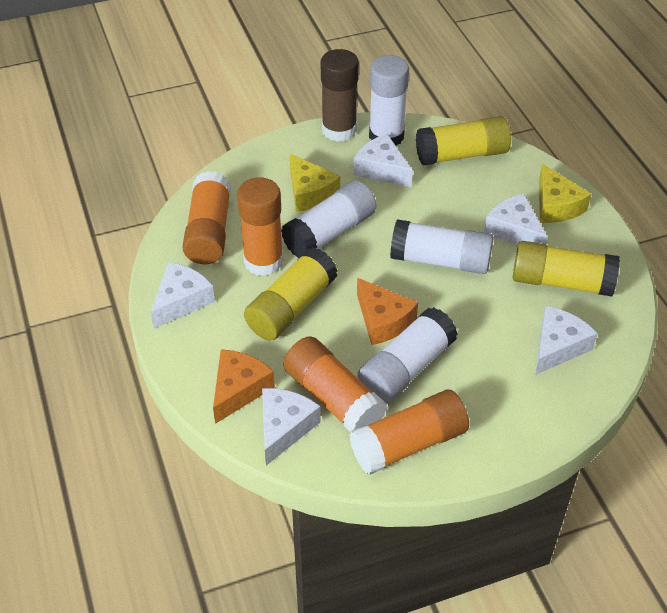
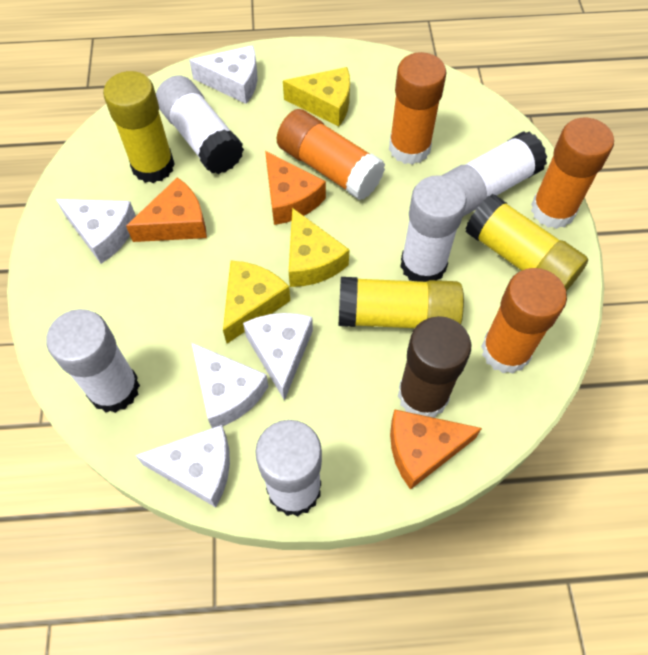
orange cheese: 2 -> 3
white glue stick: 4 -> 5
yellow cheese: 2 -> 3

